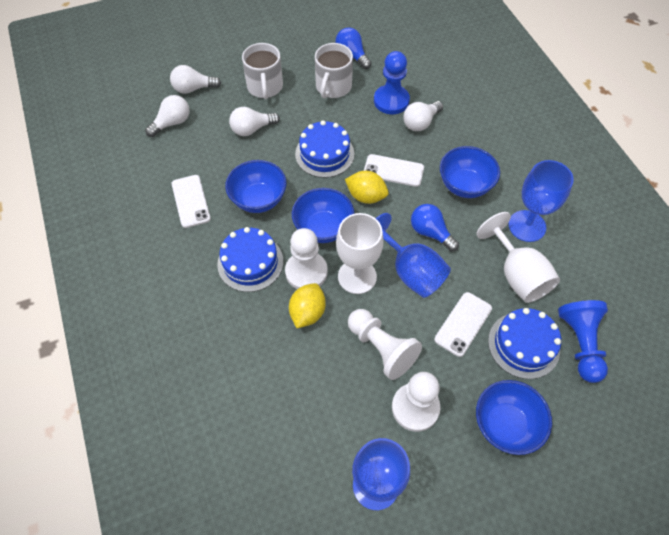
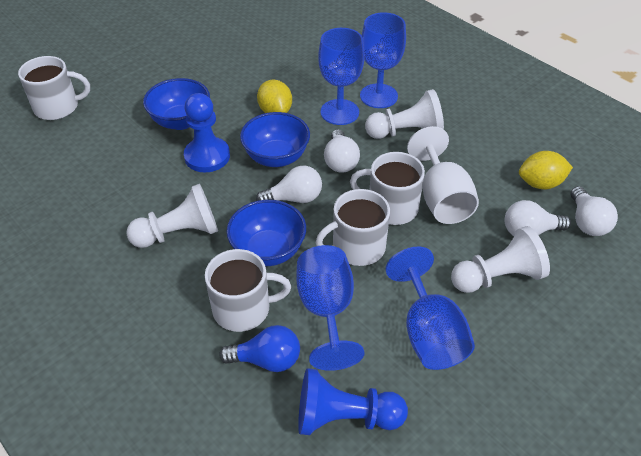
blue bowl: 4 -> 3
blue cake: 3 -> 0
blue goblet: 3 -> 4
blue light bulb: 2 -> 1
white goblet: 2 -> 1
white mug: 2 -> 4
white phone: 3 -> 0

